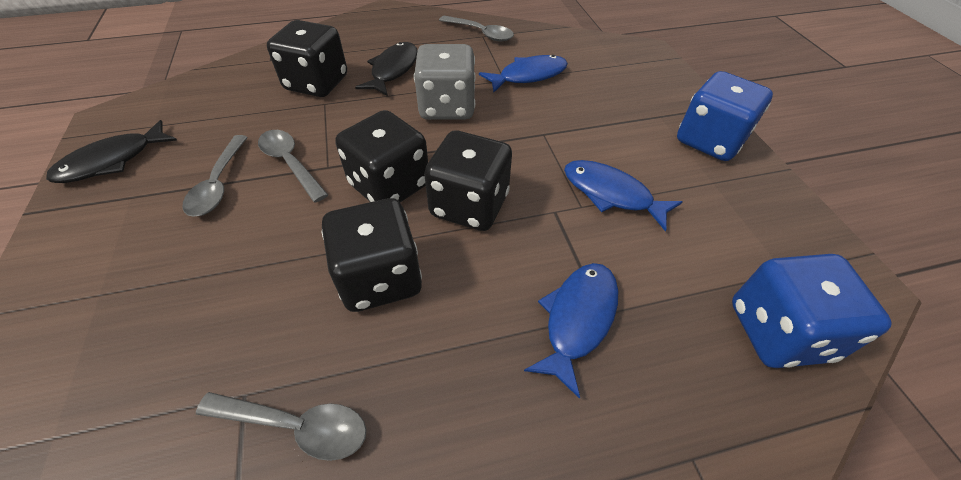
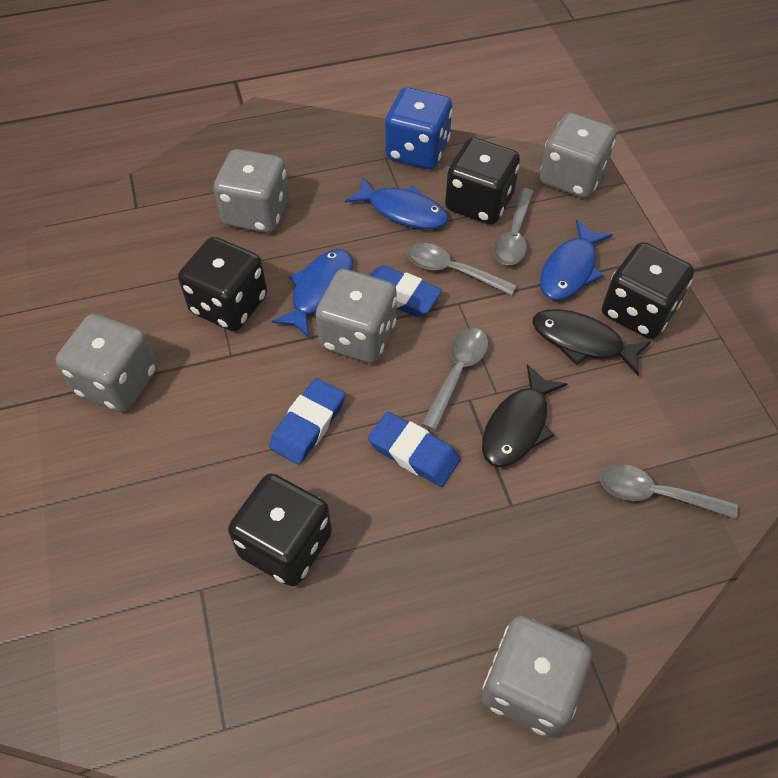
blue dice: 2 -> 1
blue eraser: 0 -> 3
grey dice: 1 -> 5

